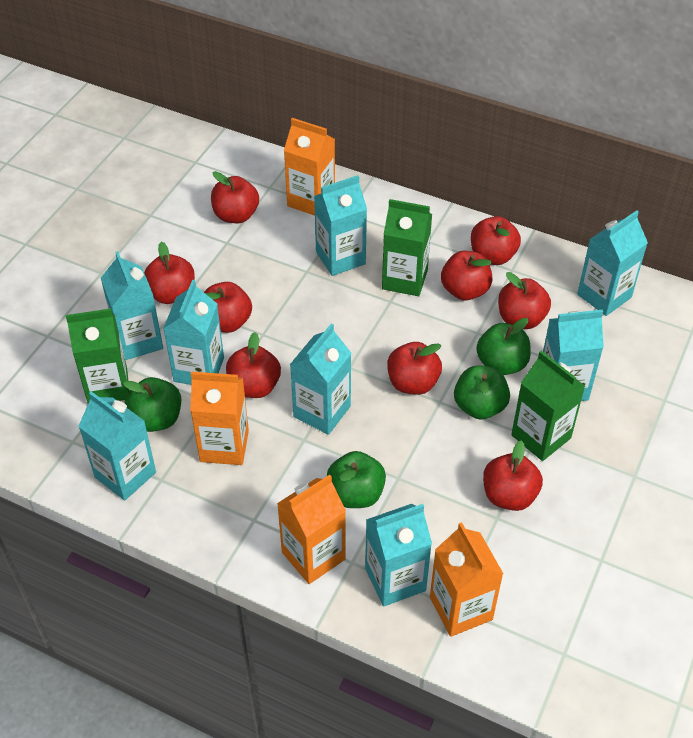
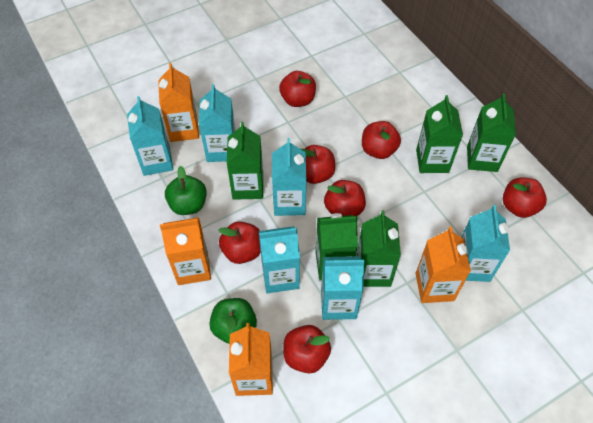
green apple: 4 -> 2
green carton: 3 -> 5
red apple: 9 -> 7
turquoise carton: 8 -> 6

